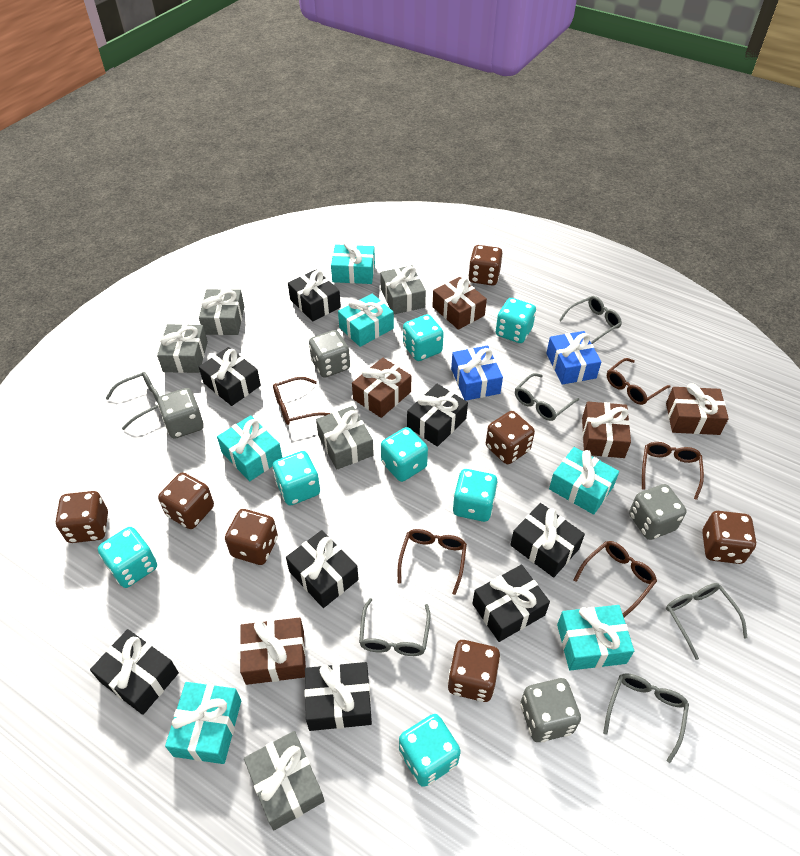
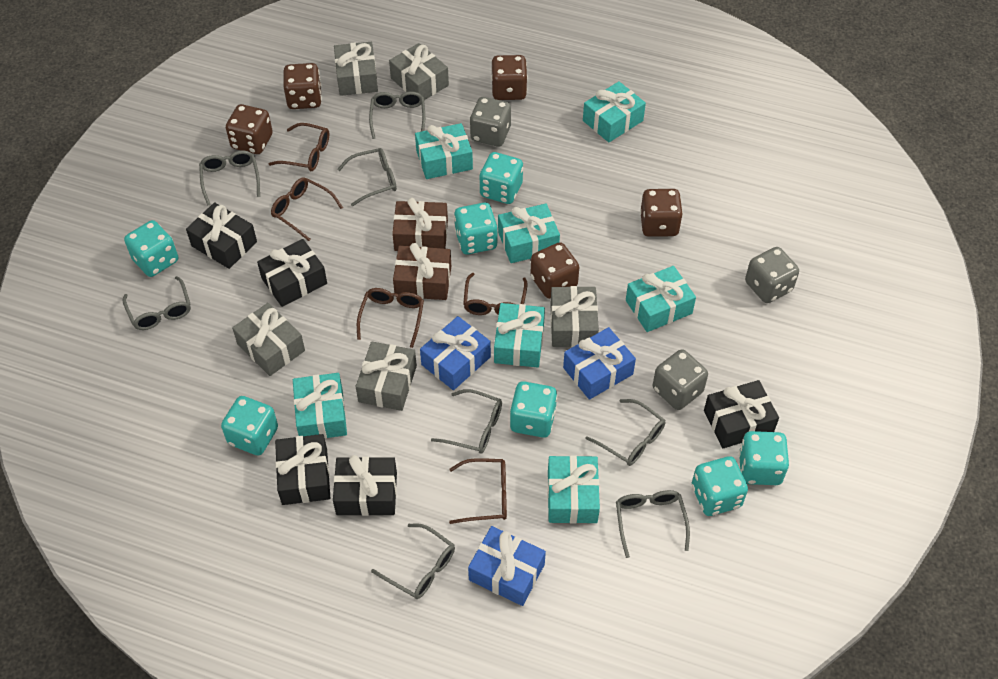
black gift: 8 -> 5
blue gift: 2 -> 3
brown dice: 7 -> 5
brown gift: 5 -> 2
grey dice: 4 -> 3
grey glasses: 6 -> 8
turquoise gift: 6 -> 7

